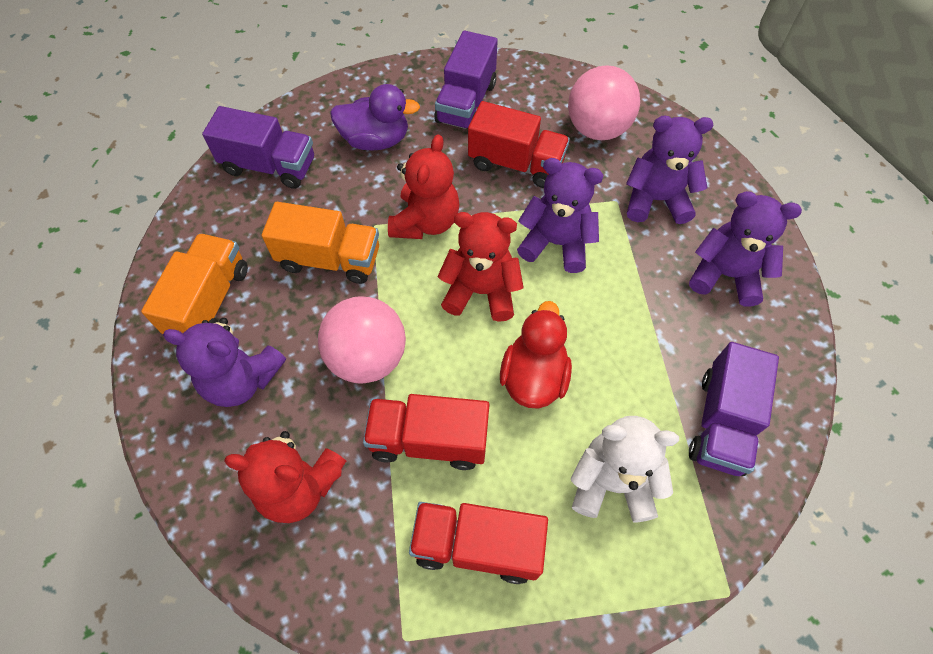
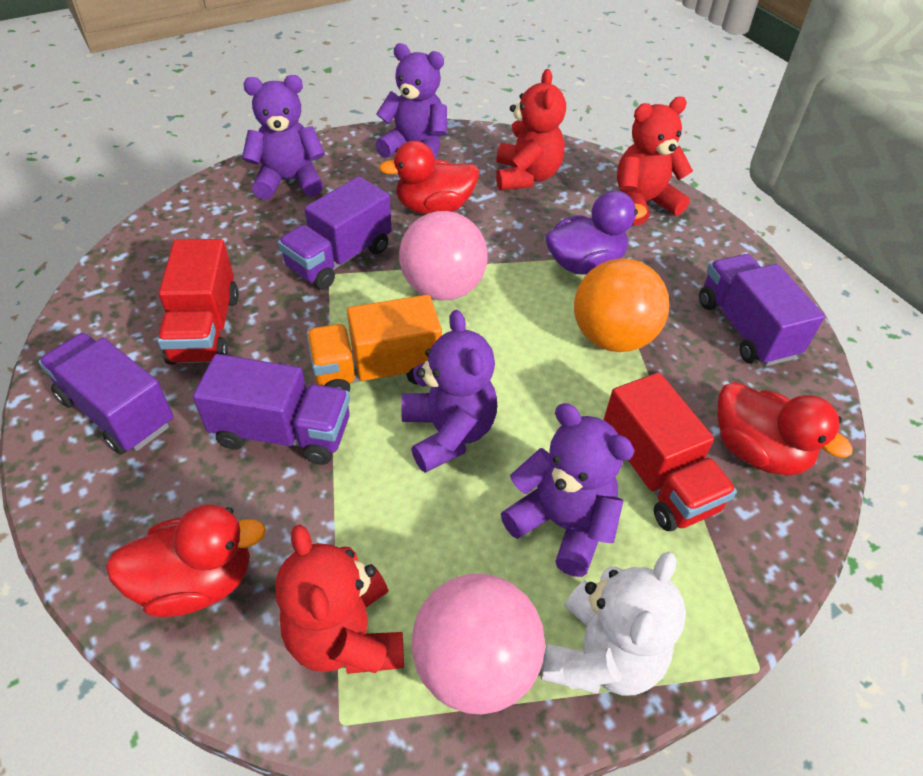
orange ball: 0 -> 1
orange truck: 2 -> 1
purple truck: 3 -> 4
red duck: 1 -> 3
red truck: 3 -> 2

